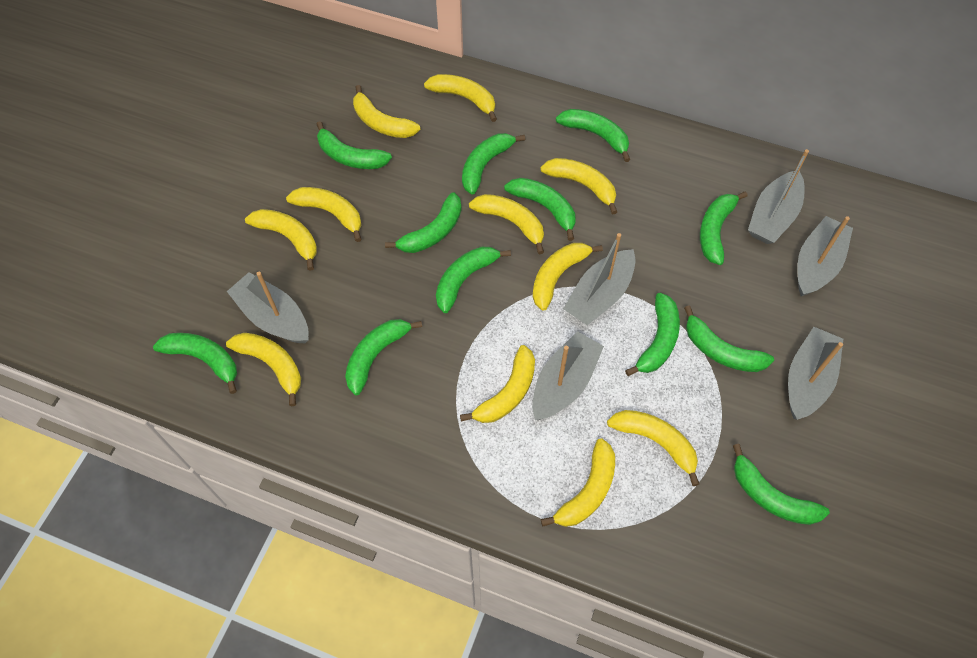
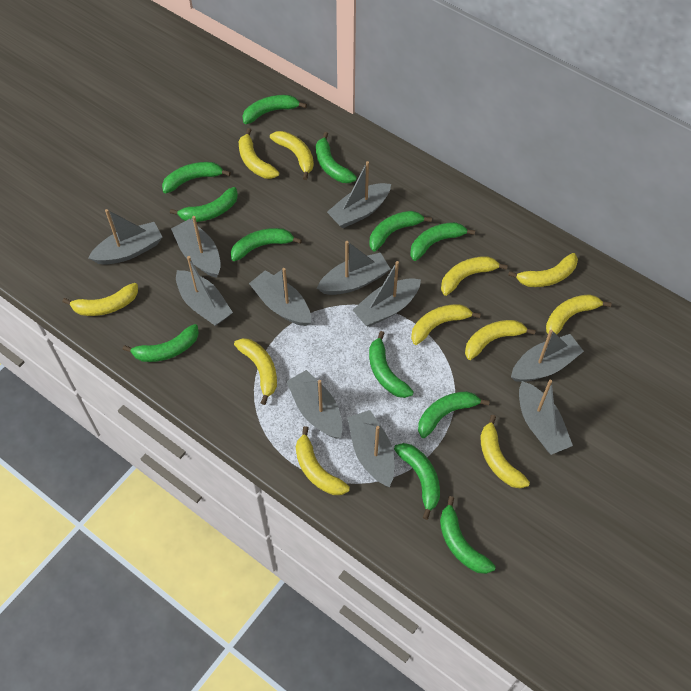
grey boat: 6 -> 11

